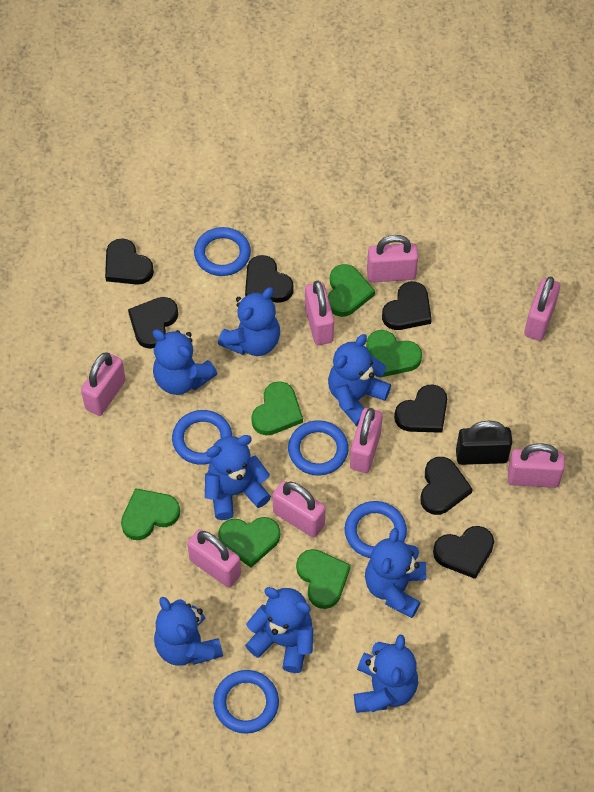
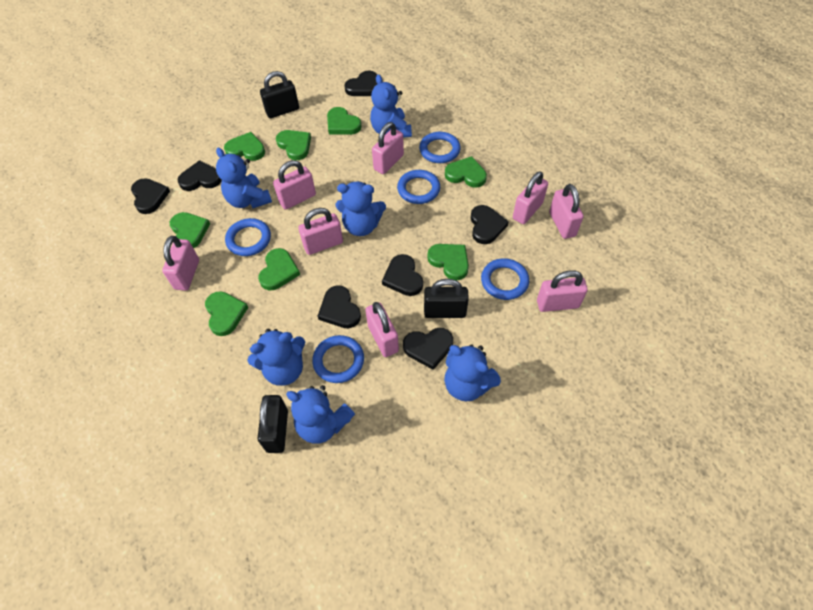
black padlock: 1 -> 3
blue teddy bear: 8 -> 6
green heart: 6 -> 8

